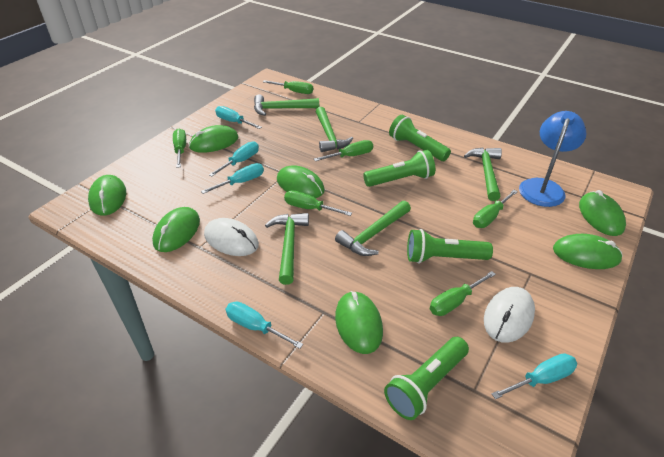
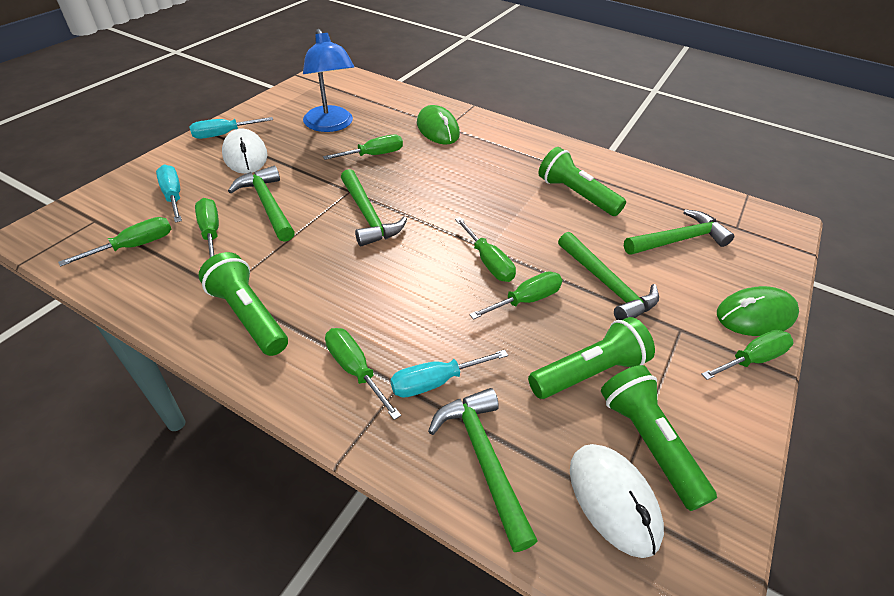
green mouse: 7 -> 2
green screwdriver: 6 -> 7
turquoise screwdriver: 5 -> 3

